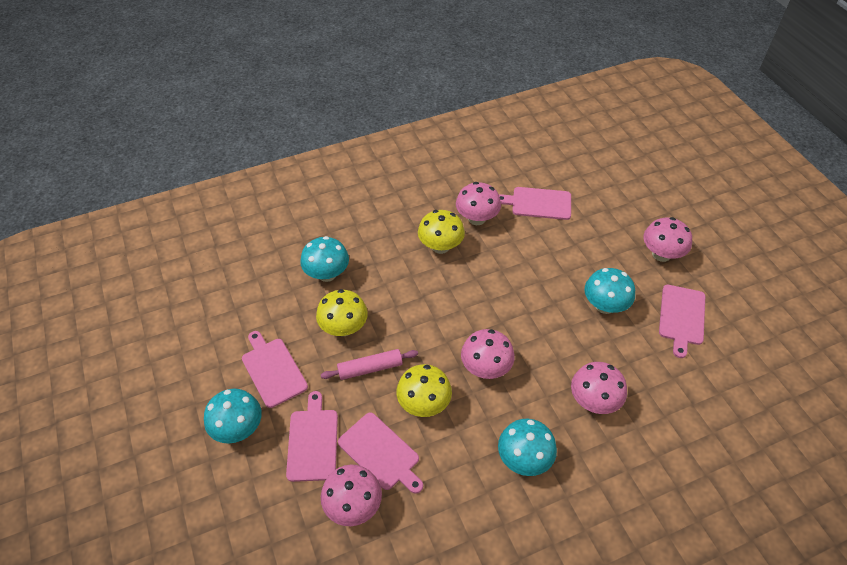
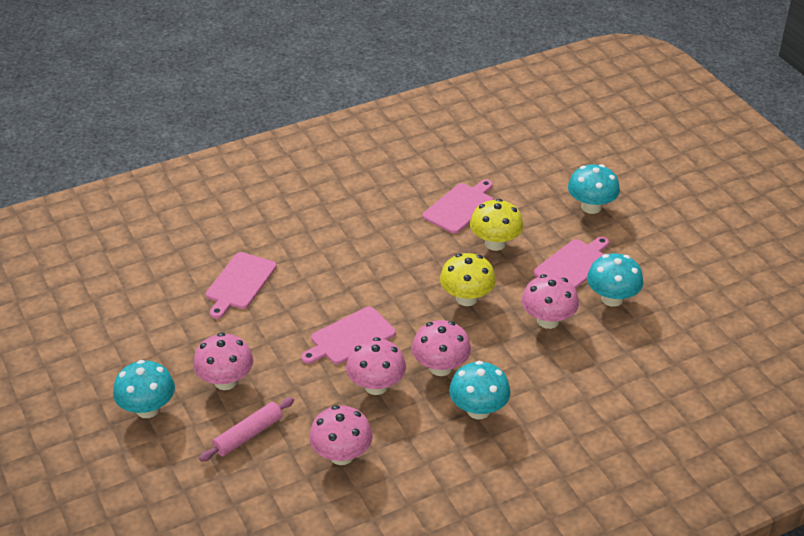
pink cutting board: 5 -> 4
yellow mushroom: 3 -> 2

